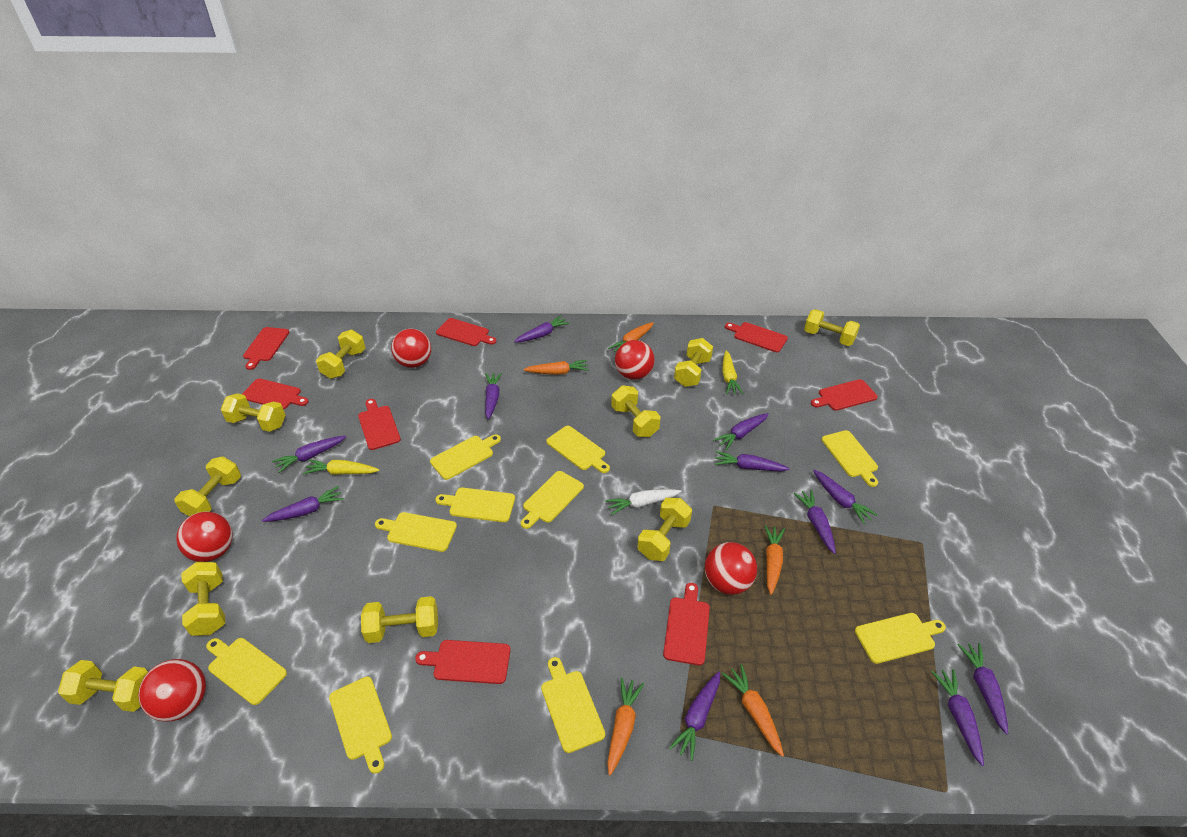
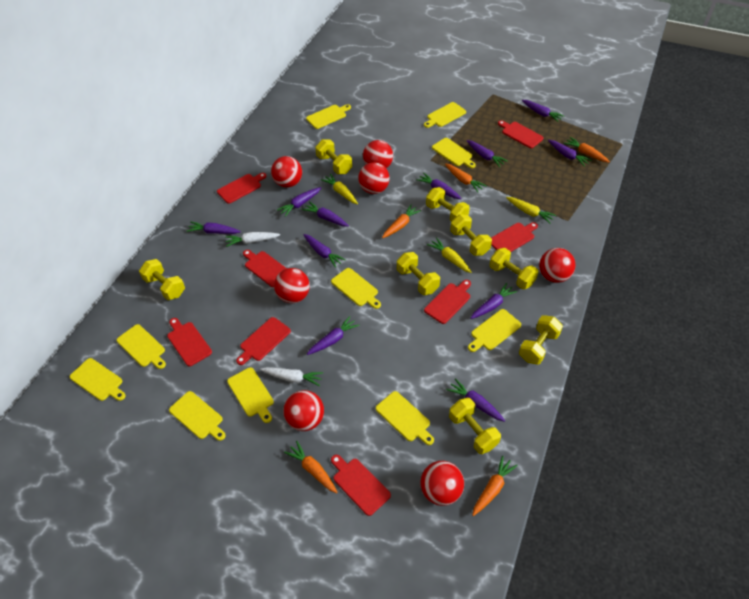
red ball: 5 -> 7
white carrot: 1 -> 2
yellow carrot: 2 -> 3
yellow dumbbell: 10 -> 8

